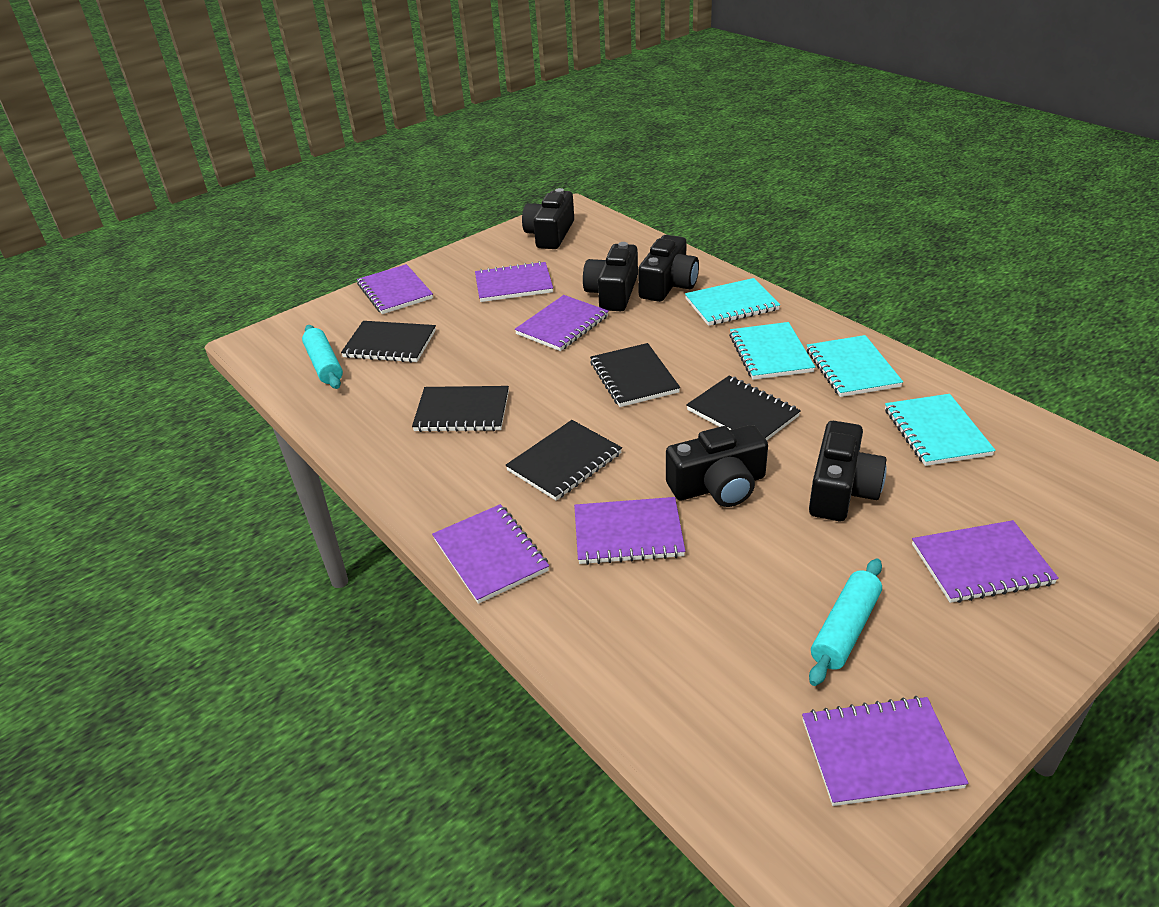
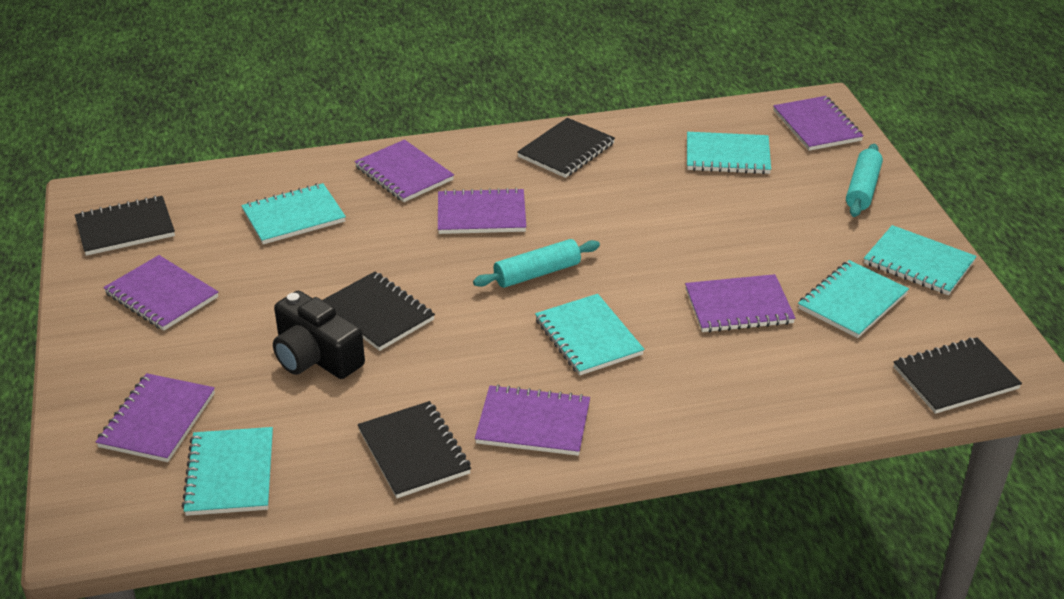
black camera: 5 -> 1
turquoise notebook: 4 -> 6

